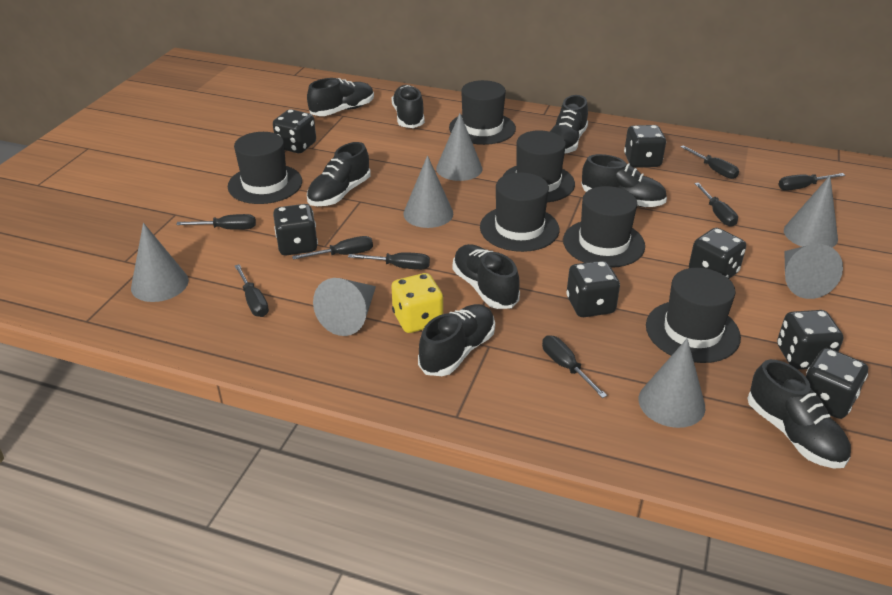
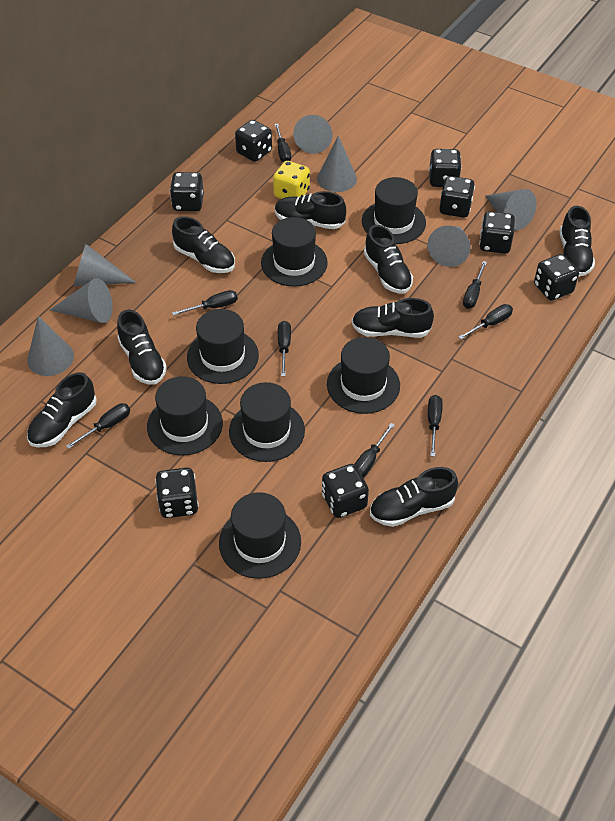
black dice: 7 -> 8
black hat: 6 -> 7

